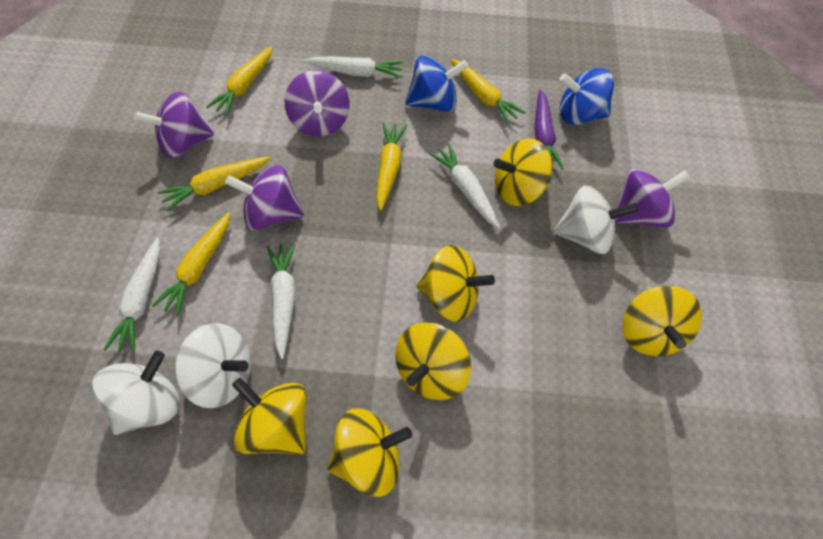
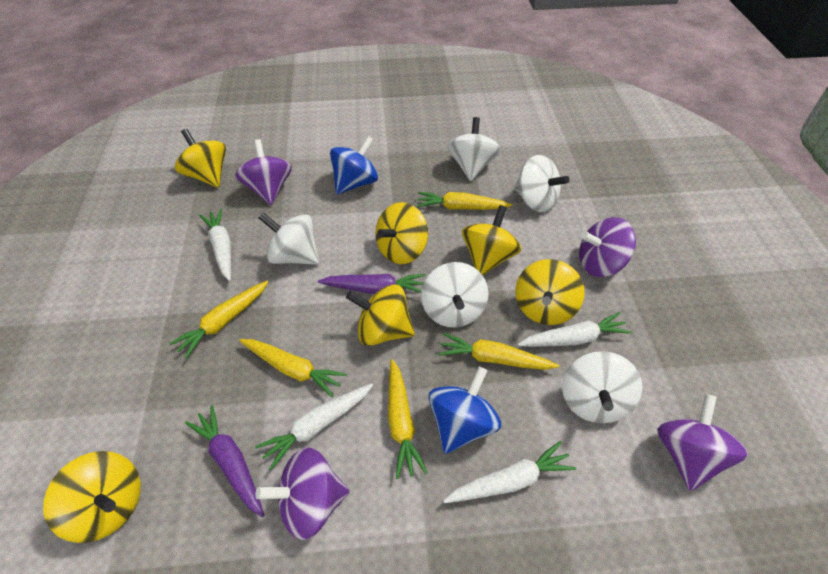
purple carrot: 1 -> 2
white spinning top: 3 -> 5

